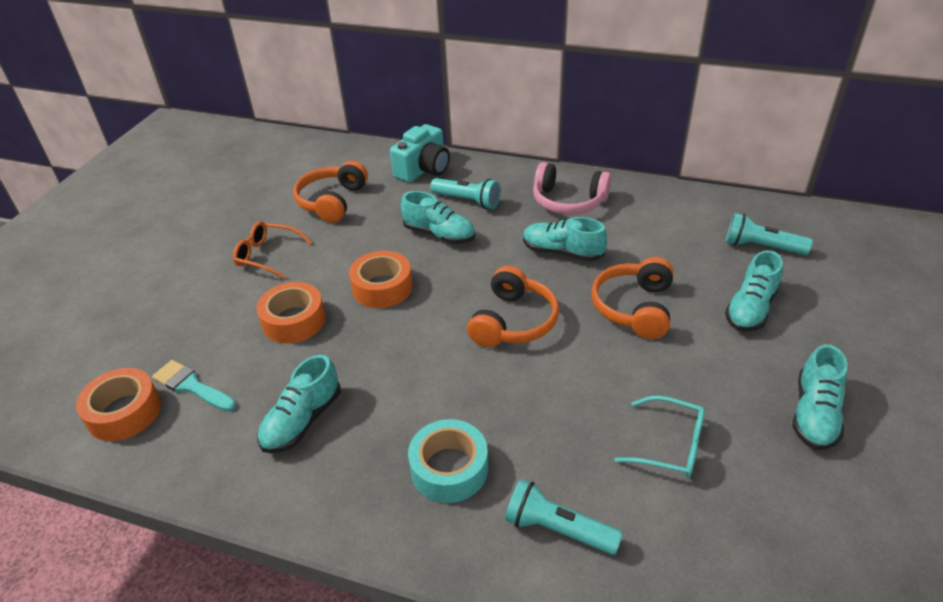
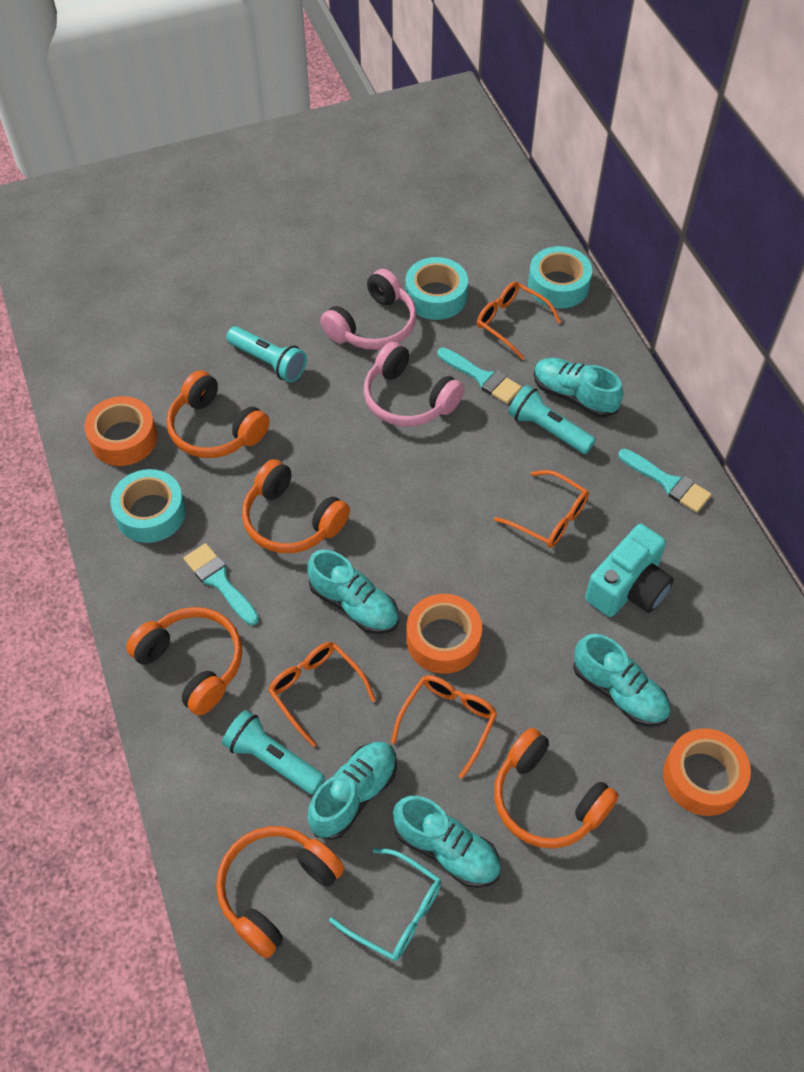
orange glasses: 1 -> 4
orange headphones: 3 -> 5
pink headphones: 1 -> 2
turquoise brush: 1 -> 3
turquoise tape: 1 -> 3

